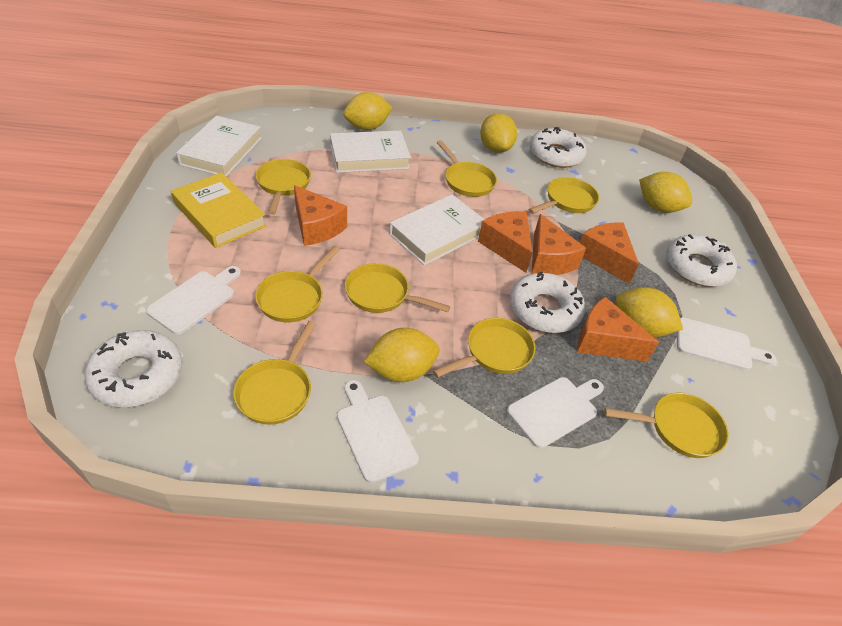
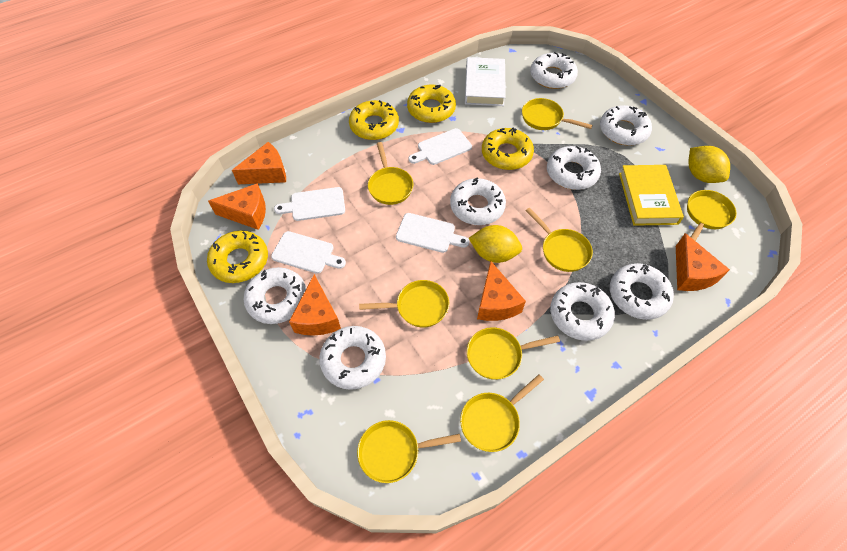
white book: 3 -> 1
white donut: 4 -> 8
yellow donut: 0 -> 4
yellow lemon: 5 -> 2

